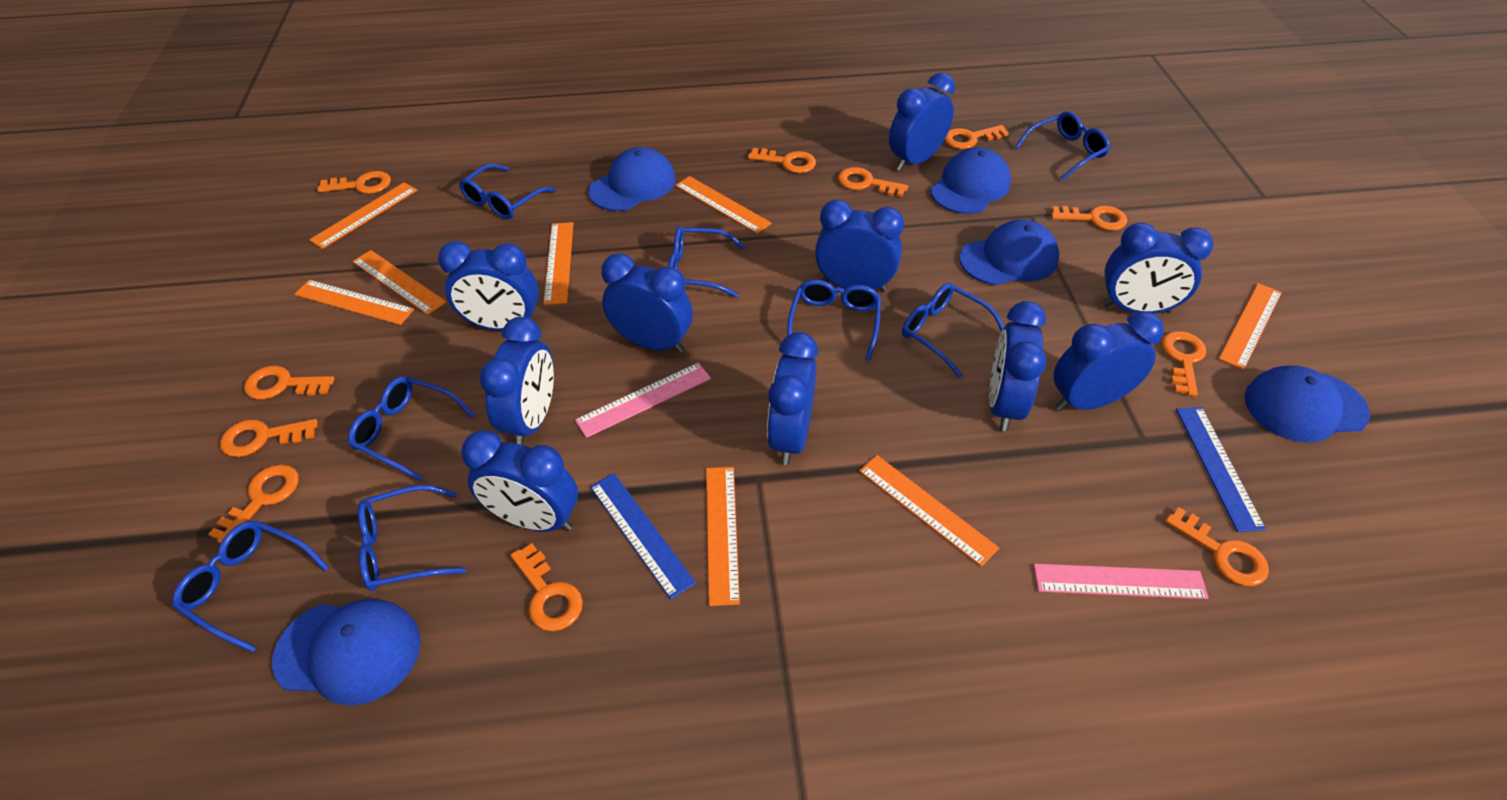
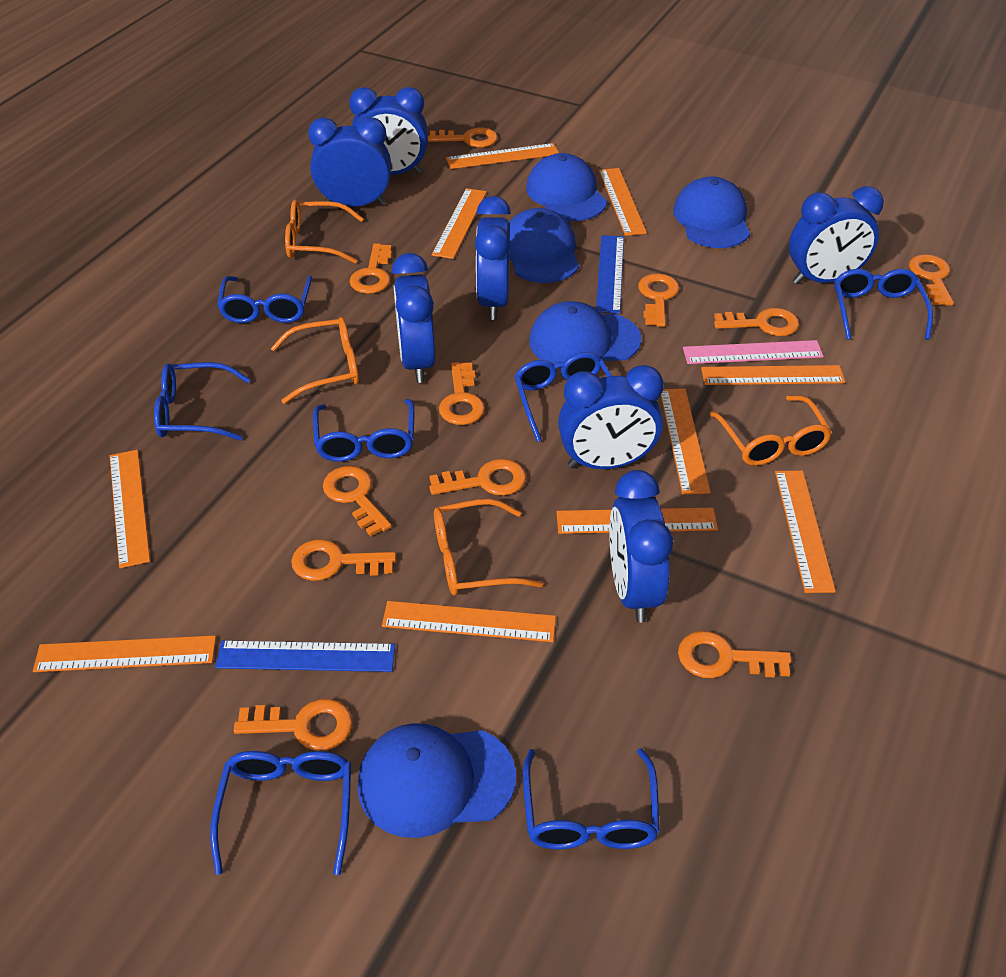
blue clock: 10 -> 7
blue glasses: 8 -> 7
orange glasses: 0 -> 4
orange ruler: 8 -> 10
pink ruler: 2 -> 1

